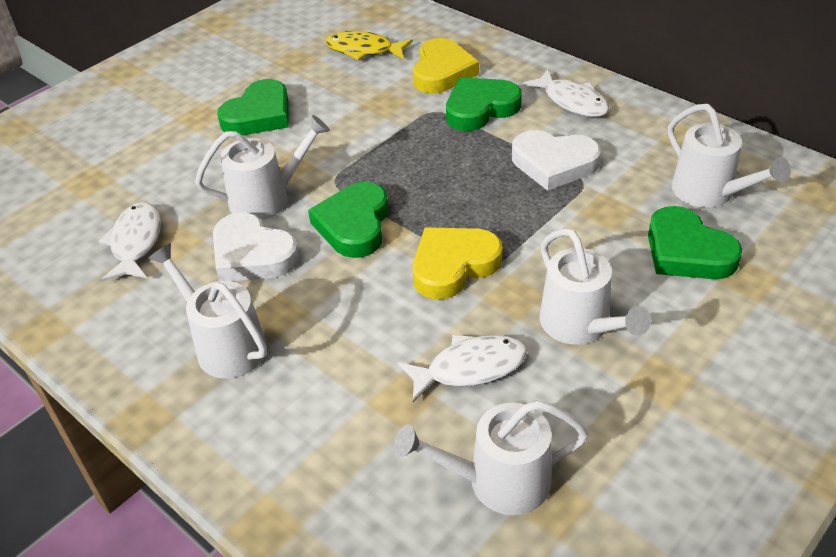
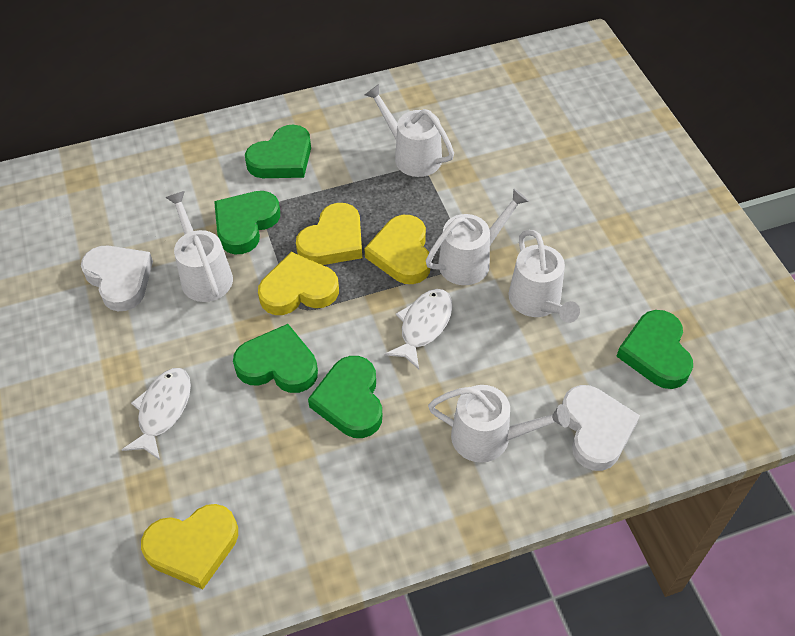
green heart: 4 -> 5
white fish: 3 -> 2
yellow fish: 1 -> 0
yellow heart: 2 -> 4

